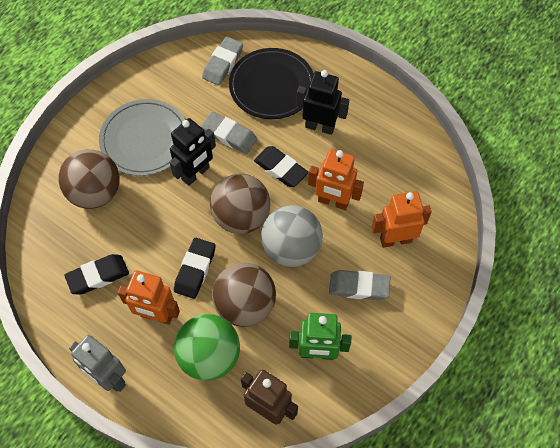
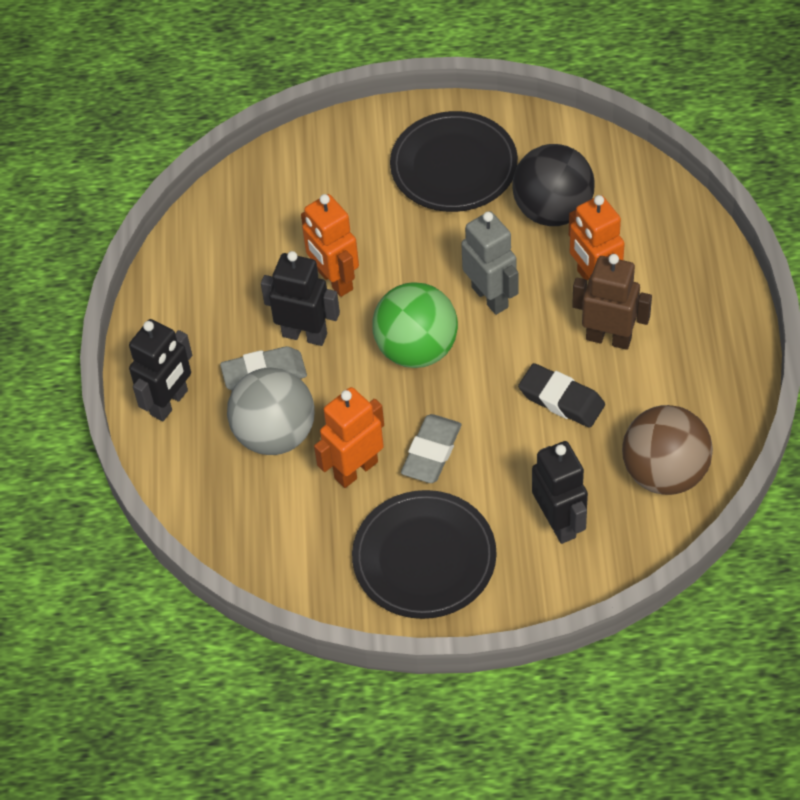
black ball: 0 -> 1
black eraser: 3 -> 1
black plate: 1 -> 2
black robot: 2 -> 3
brown ball: 3 -> 1
green robot: 1 -> 0
grey eraser: 3 -> 2
grey plate: 1 -> 0

